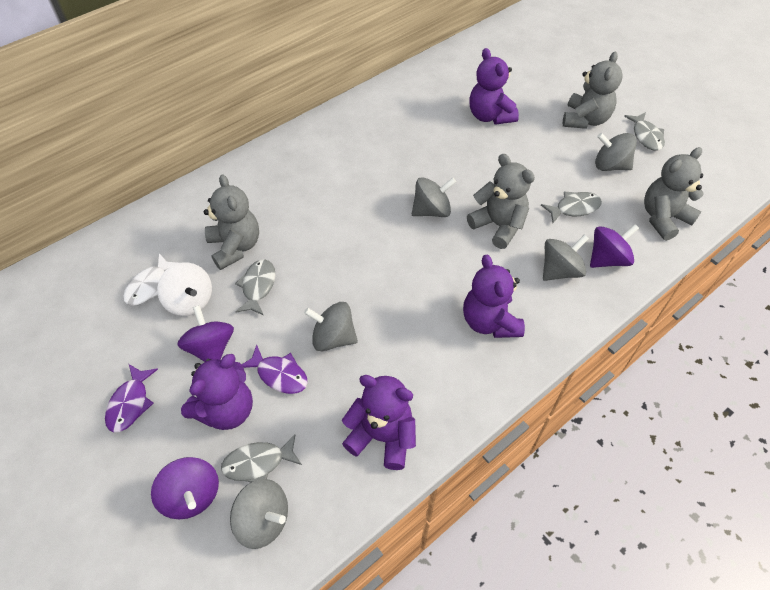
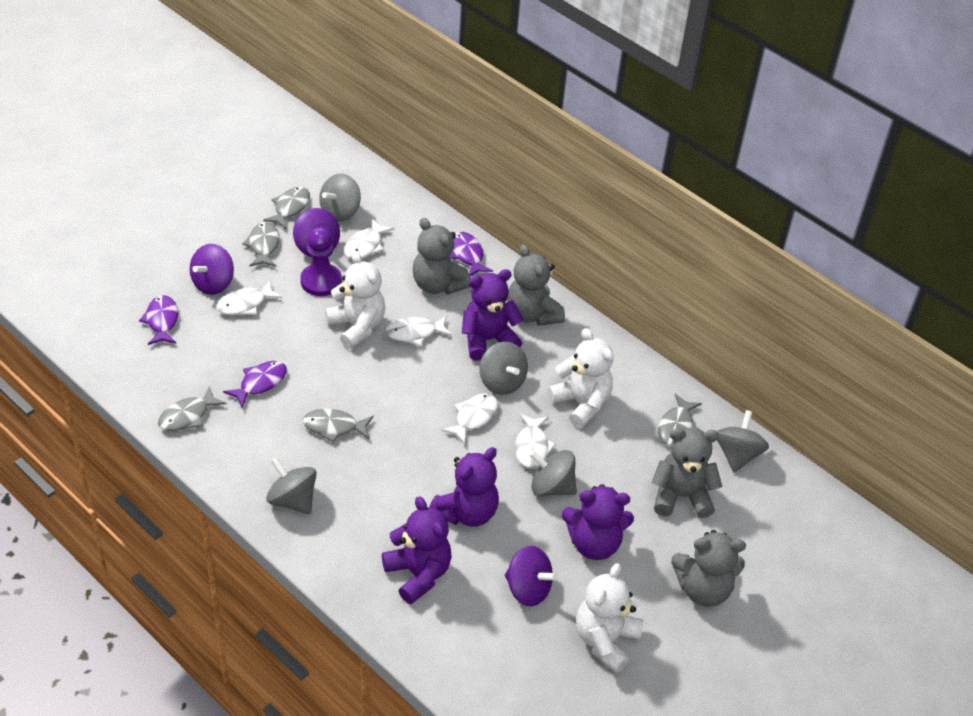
grey fish: 4 -> 5
purple fish: 2 -> 3
purple pawn: 0 -> 1
white fish: 1 -> 5
white spinning top: 1 -> 0
white teddy bear: 0 -> 3

